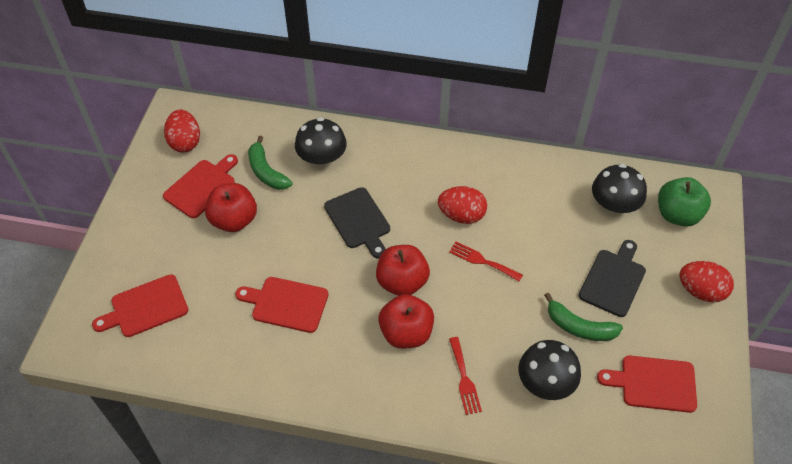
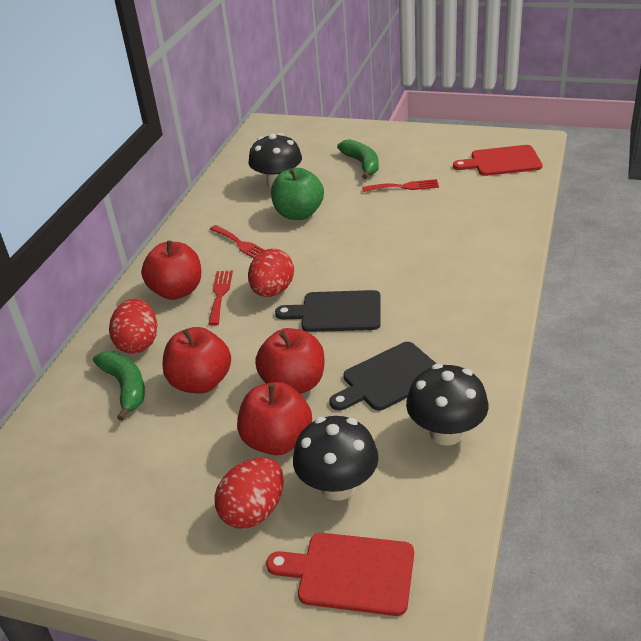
red apple: 3 -> 4
red cutting board: 4 -> 2
red fork: 2 -> 3

